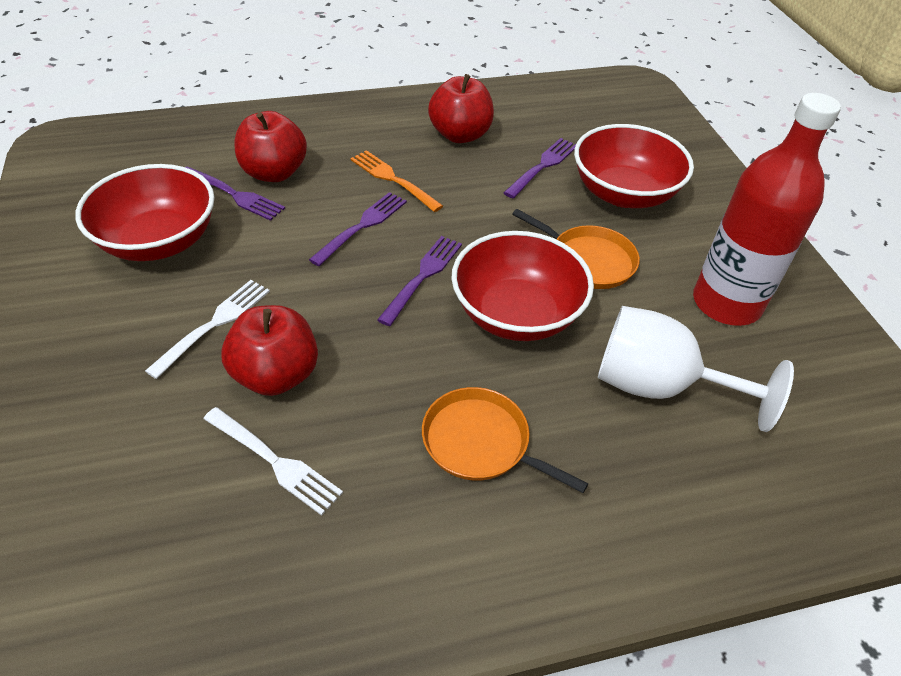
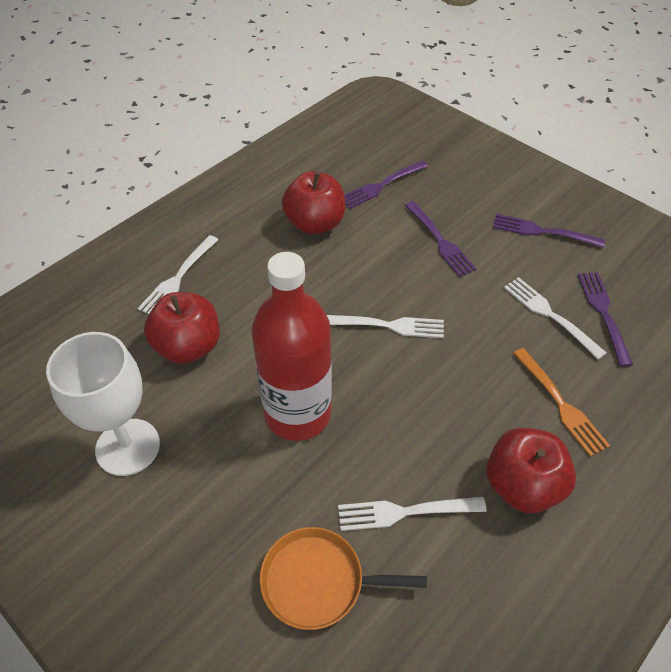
orange pan: 2 -> 1
red bowl: 3 -> 0
white fork: 2 -> 4

